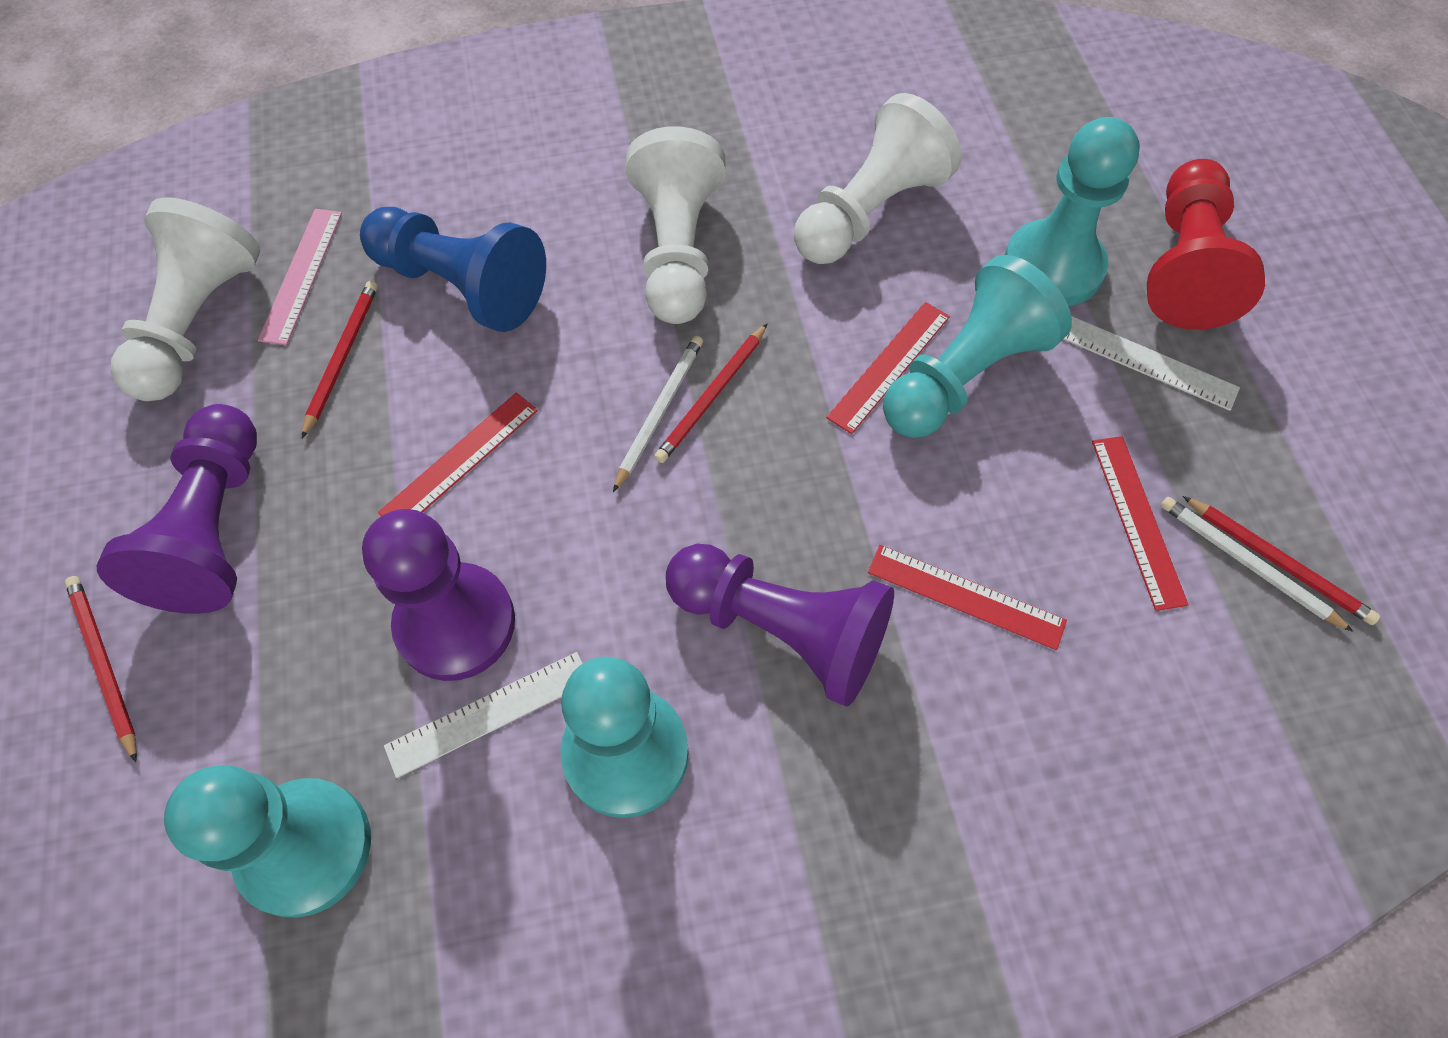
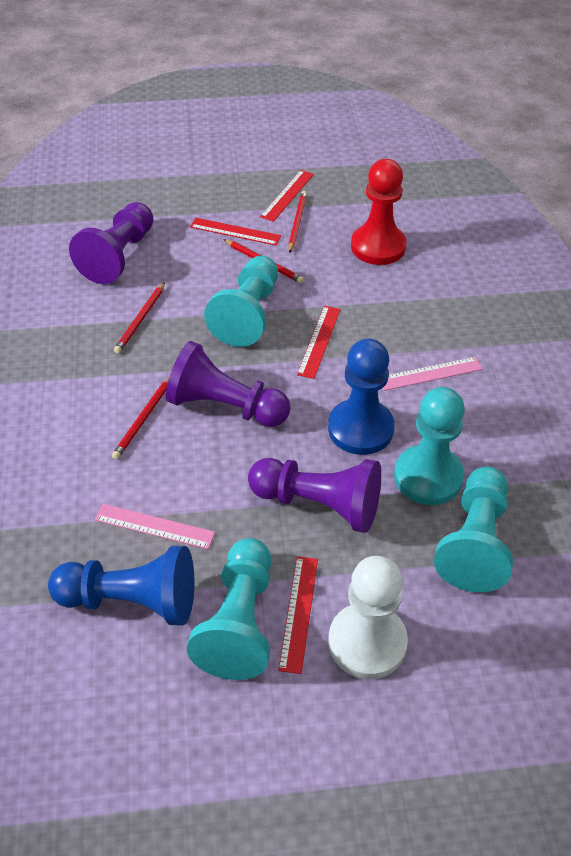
blue pawn: 1 -> 2
pink ruler: 1 -> 2
white pawn: 3 -> 1
white pencil: 2 -> 0
white ruler: 2 -> 0

